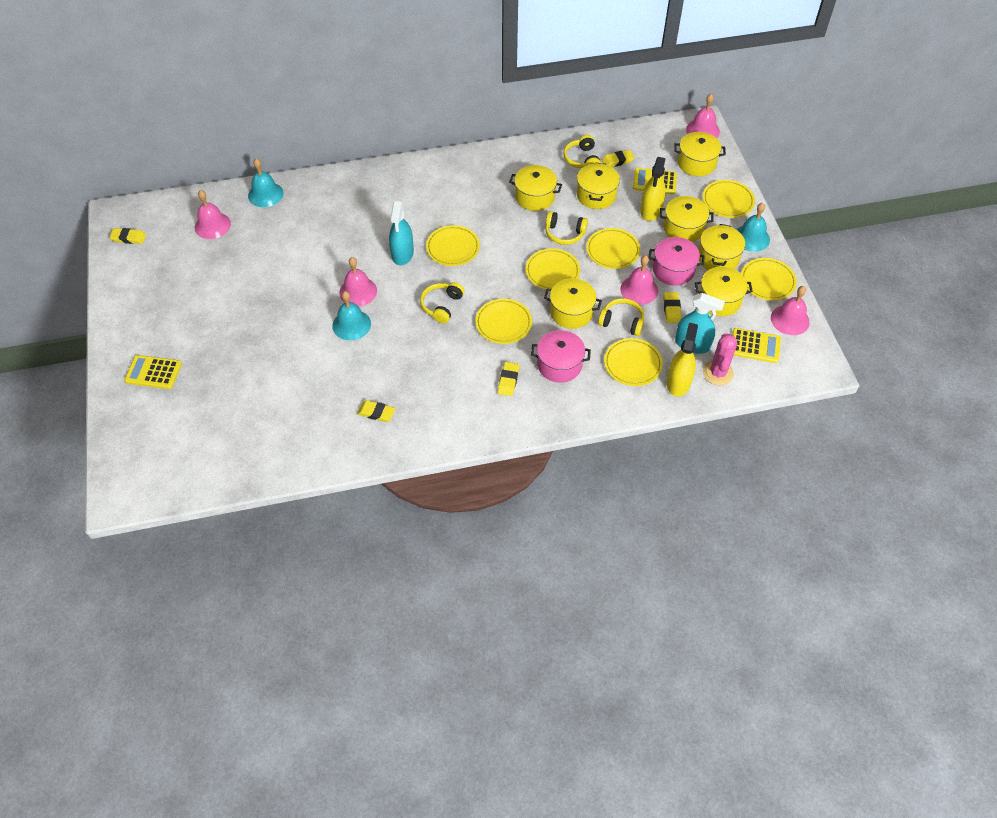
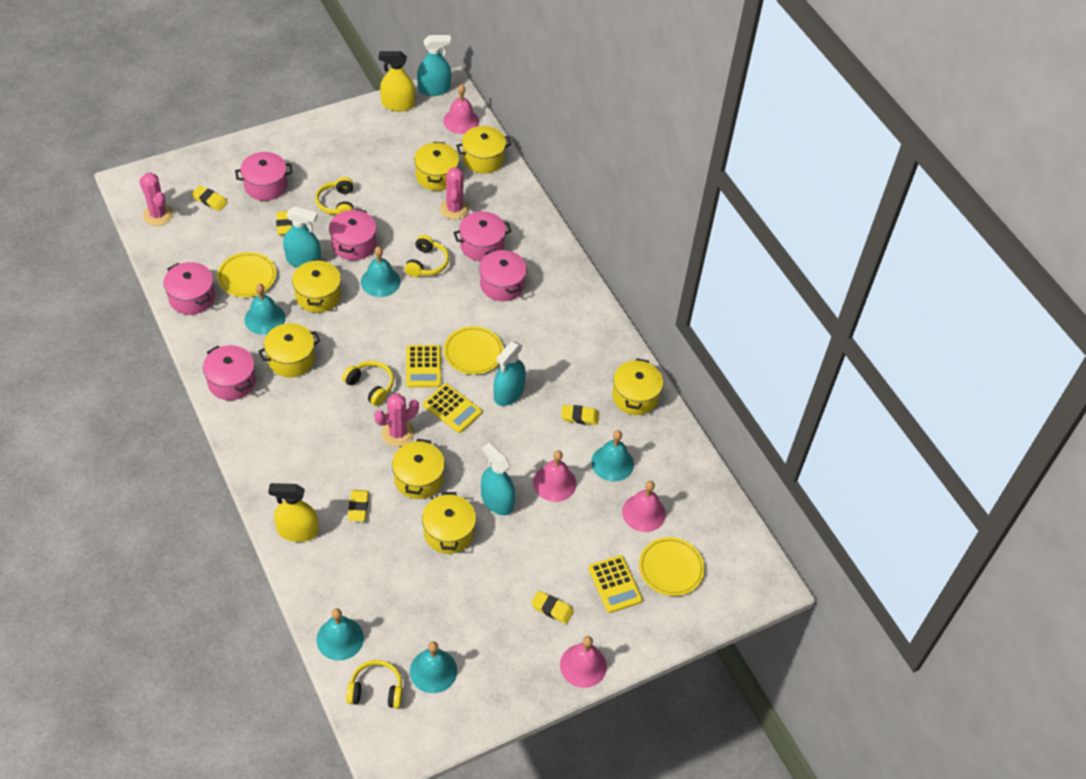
pink bell: 5 -> 4
pink cactus: 1 -> 3
pink pot: 2 -> 6
turquoise bell: 3 -> 5
turquoise spray bottle: 2 -> 4
yellow plate: 7 -> 3

